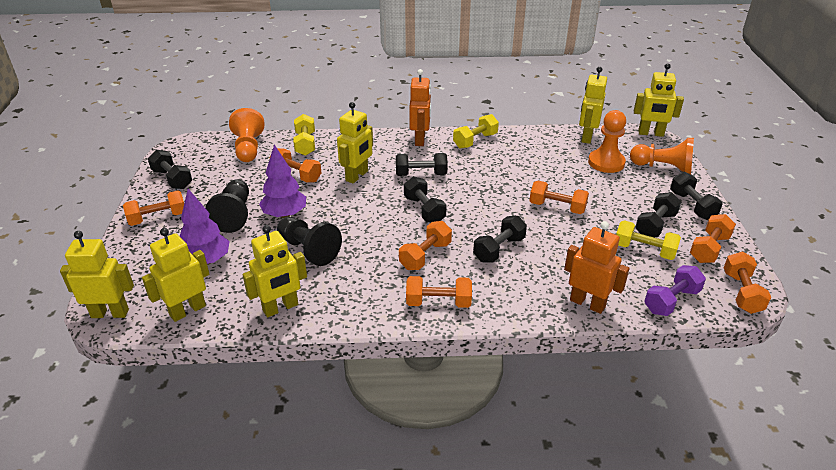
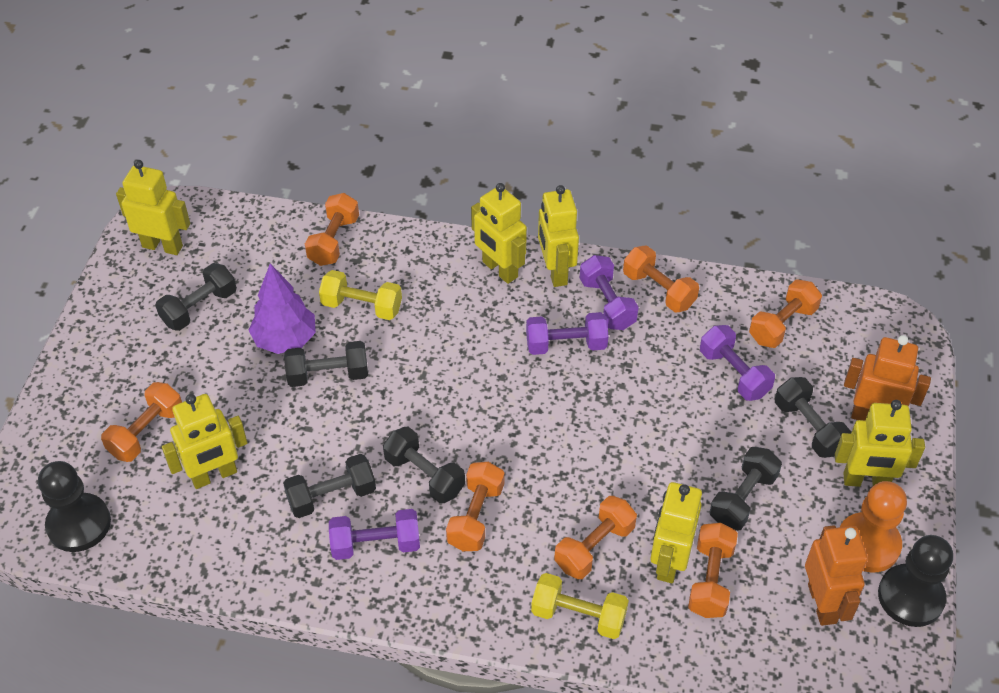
orange pawn: 3 -> 1
purple dumbbell: 1 -> 4
purple tree: 2 -> 1
yellow dumbbell: 3 -> 2

